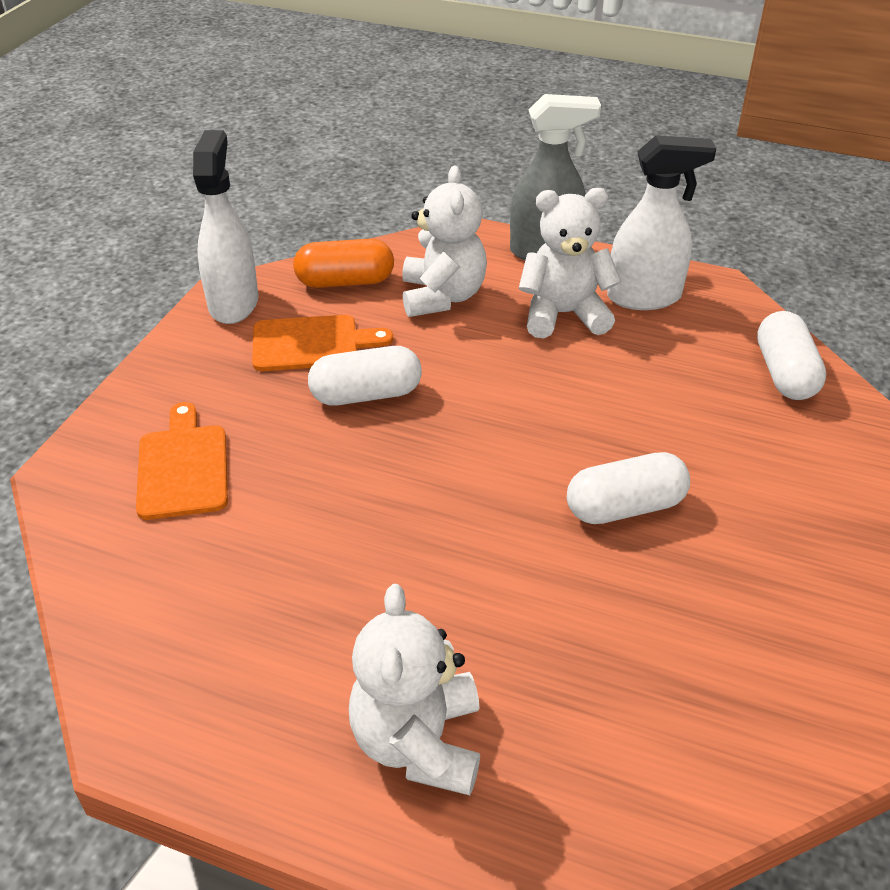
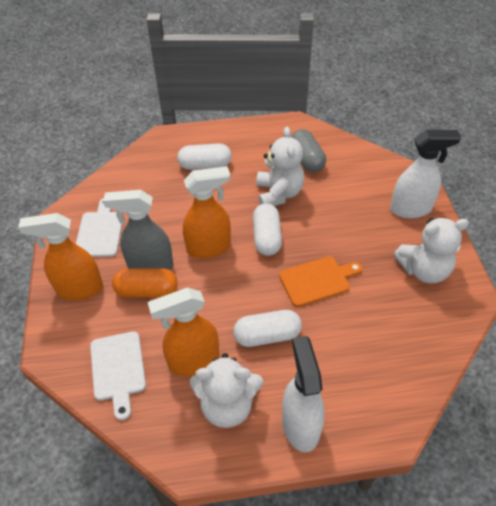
grey capsule: 0 -> 1
orange cutting board: 2 -> 1
orange spray bottle: 0 -> 3
white cutting board: 0 -> 2

